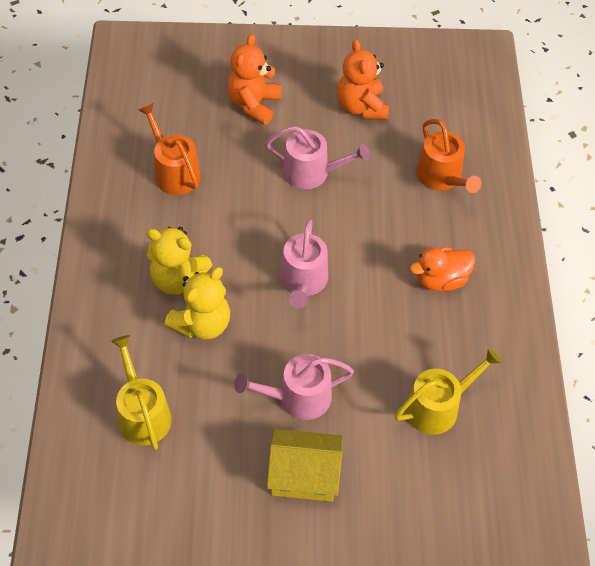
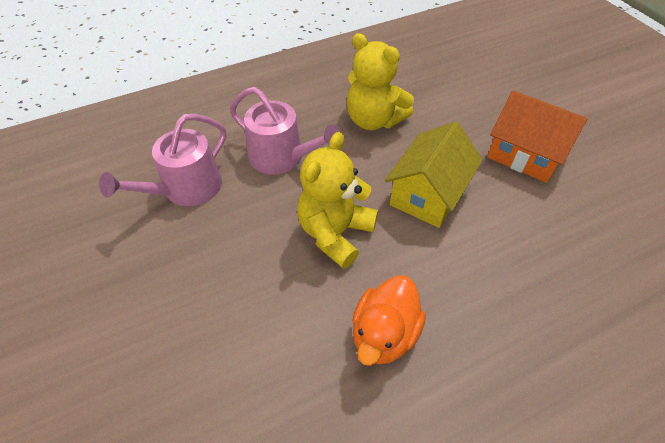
orange house: 0 -> 1
orange teddy bear: 2 -> 0
orange watering can: 2 -> 0
pink watering can: 3 -> 2
yellow watering can: 2 -> 0

